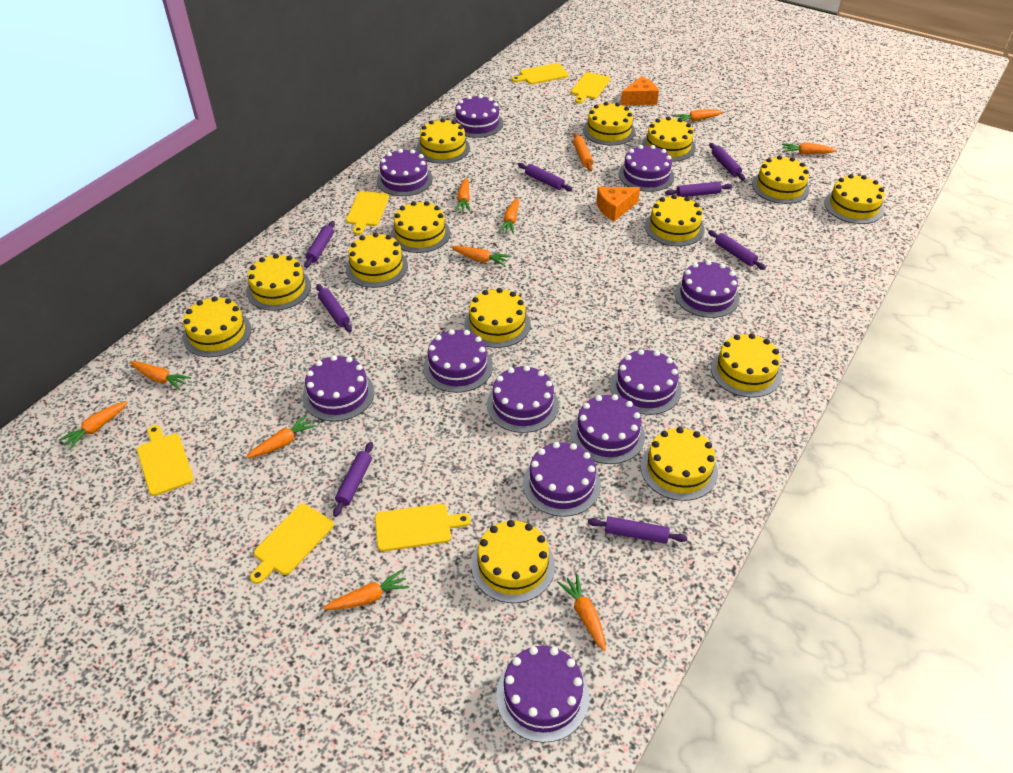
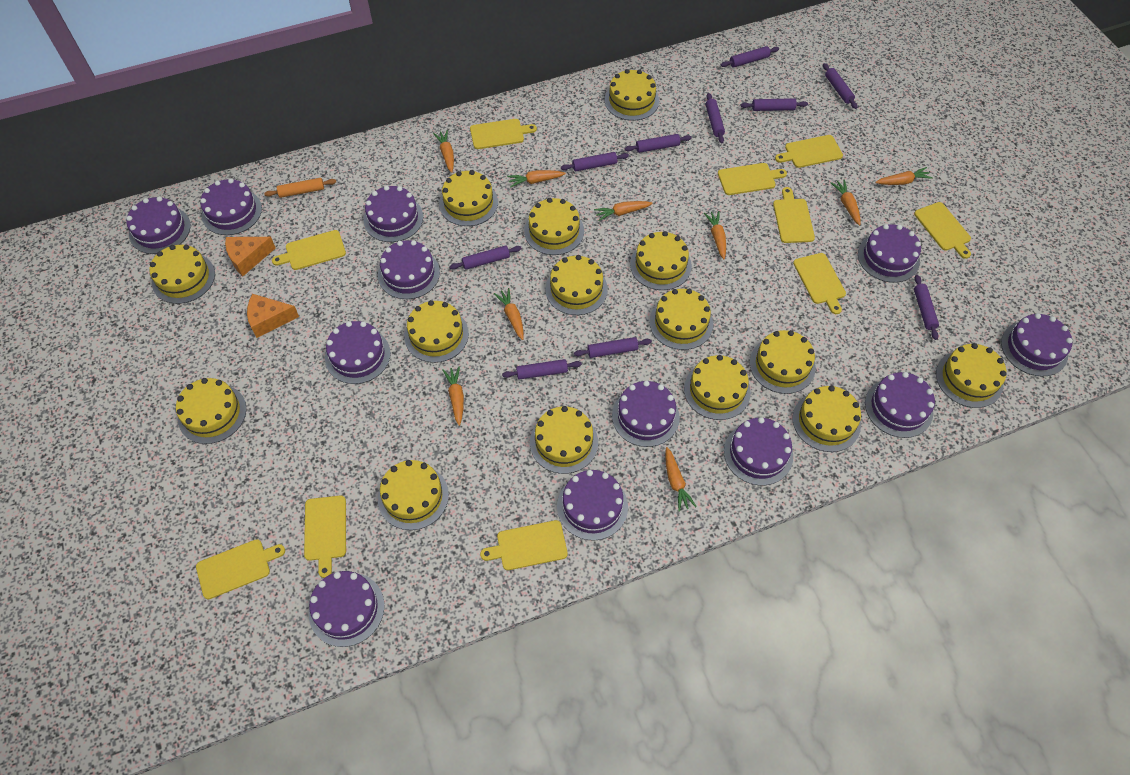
orange carrot: 10 -> 9
purple cake: 11 -> 12
purple rolling pin: 8 -> 10
yellow cake: 14 -> 15
yellow cutting board: 6 -> 10

